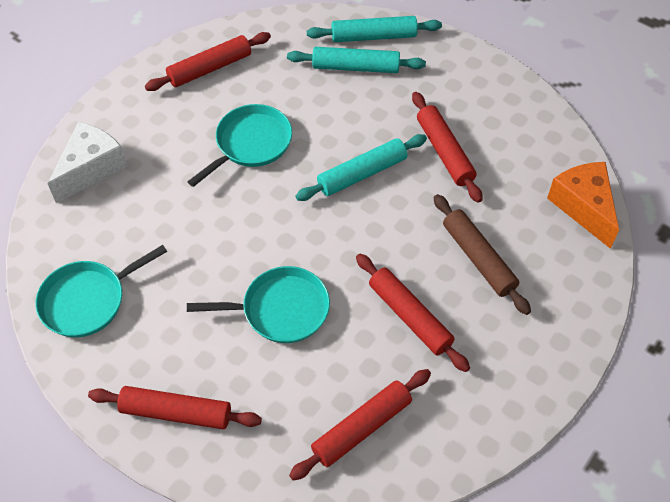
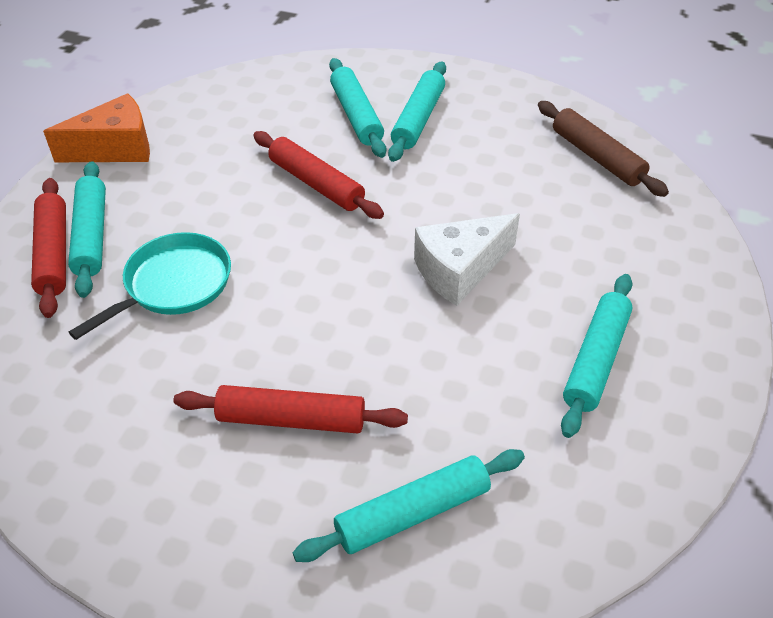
red rolling pin: 5 -> 3
turquoise pan: 3 -> 1
turquoise rolling pin: 3 -> 5

